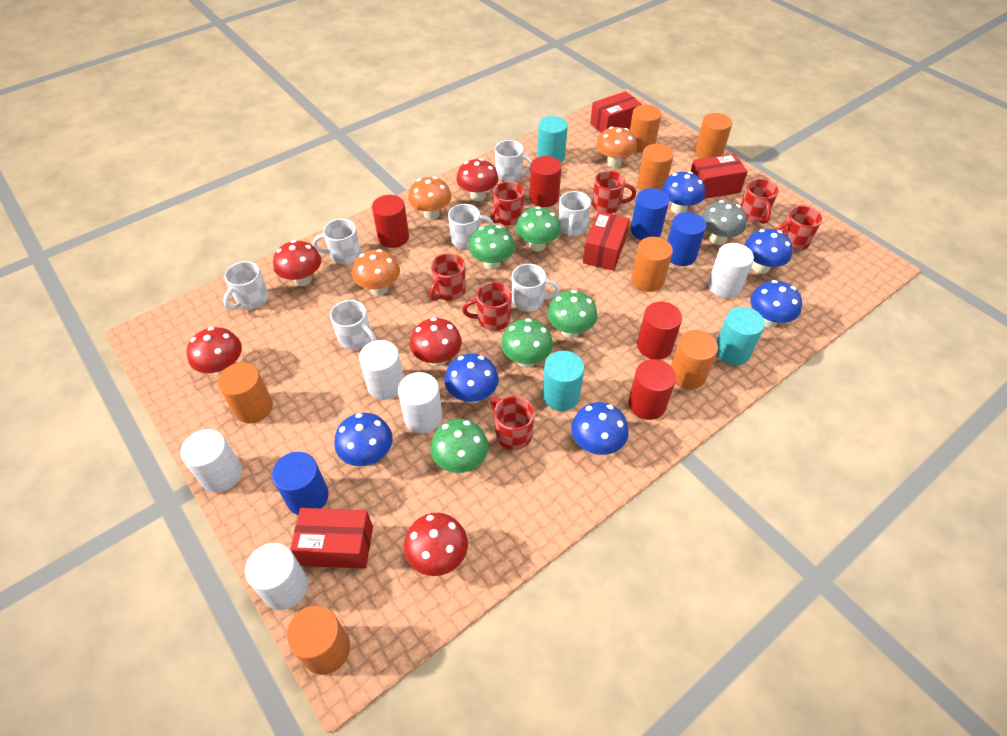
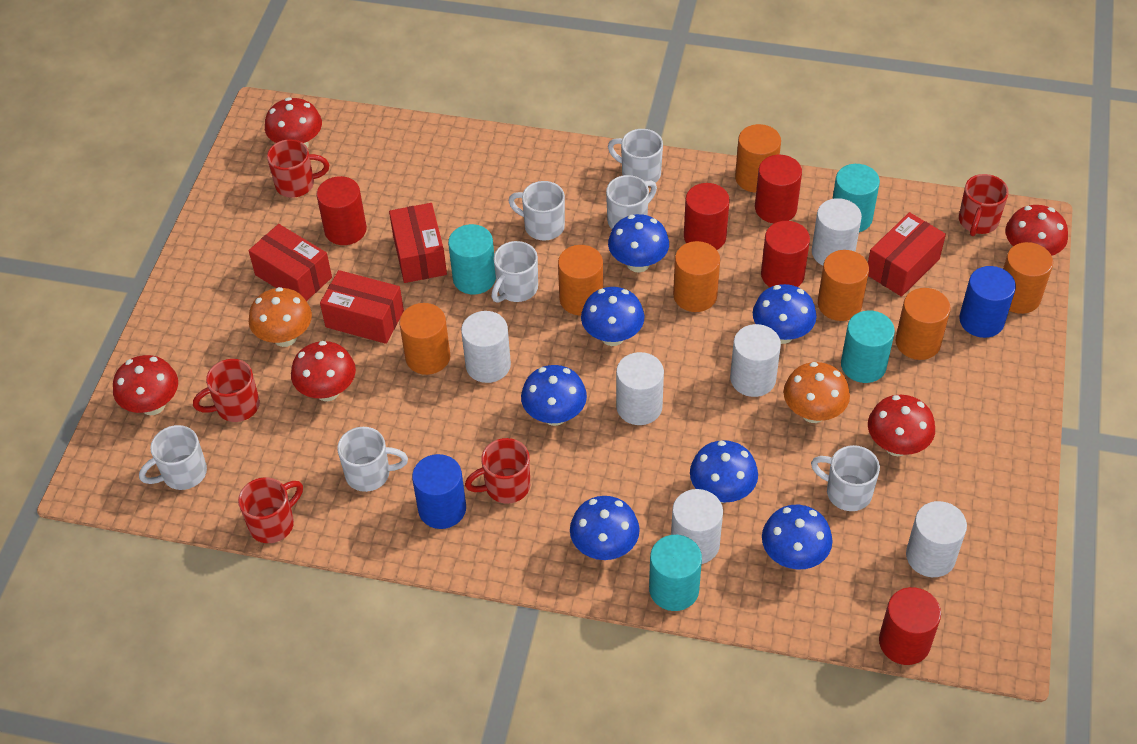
blue cylinder: 3 -> 2
blue mushroom: 6 -> 7
green mushroom: 5 -> 0
grey mushroom: 1 -> 0
orange mushroom: 3 -> 2
red cylinder: 4 -> 5
red mug: 7 -> 5
turquoise cylinder: 3 -> 4
white cylinder: 5 -> 6

